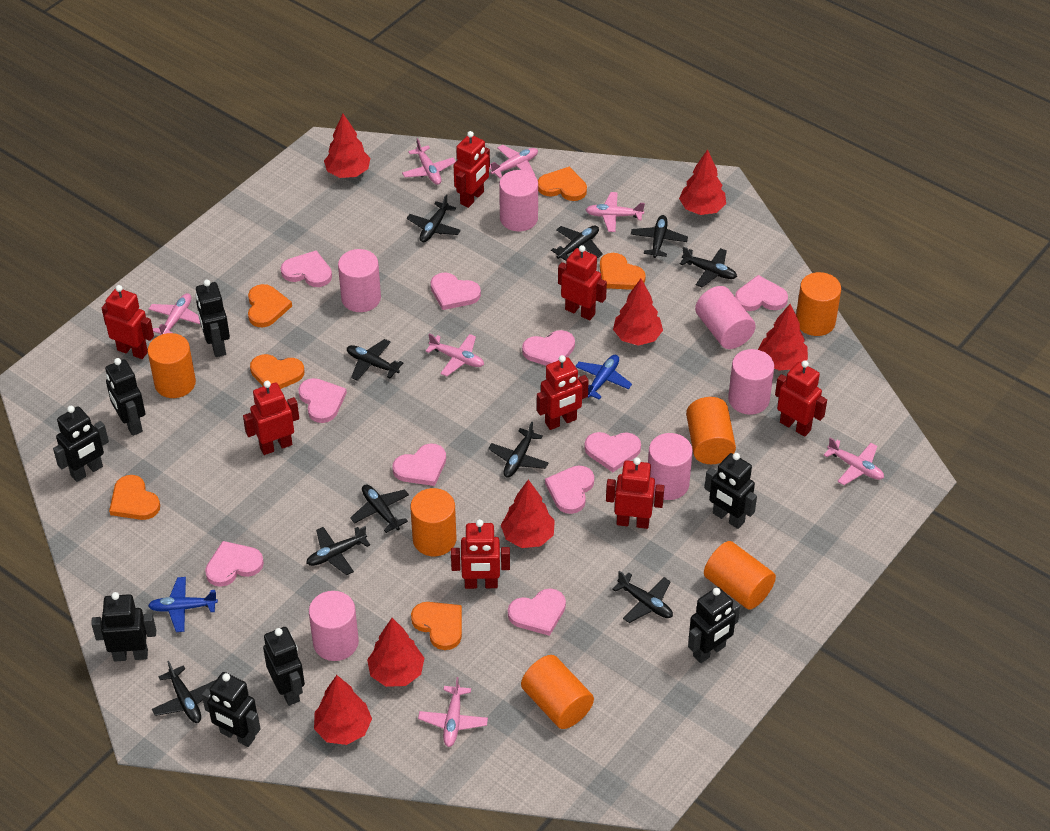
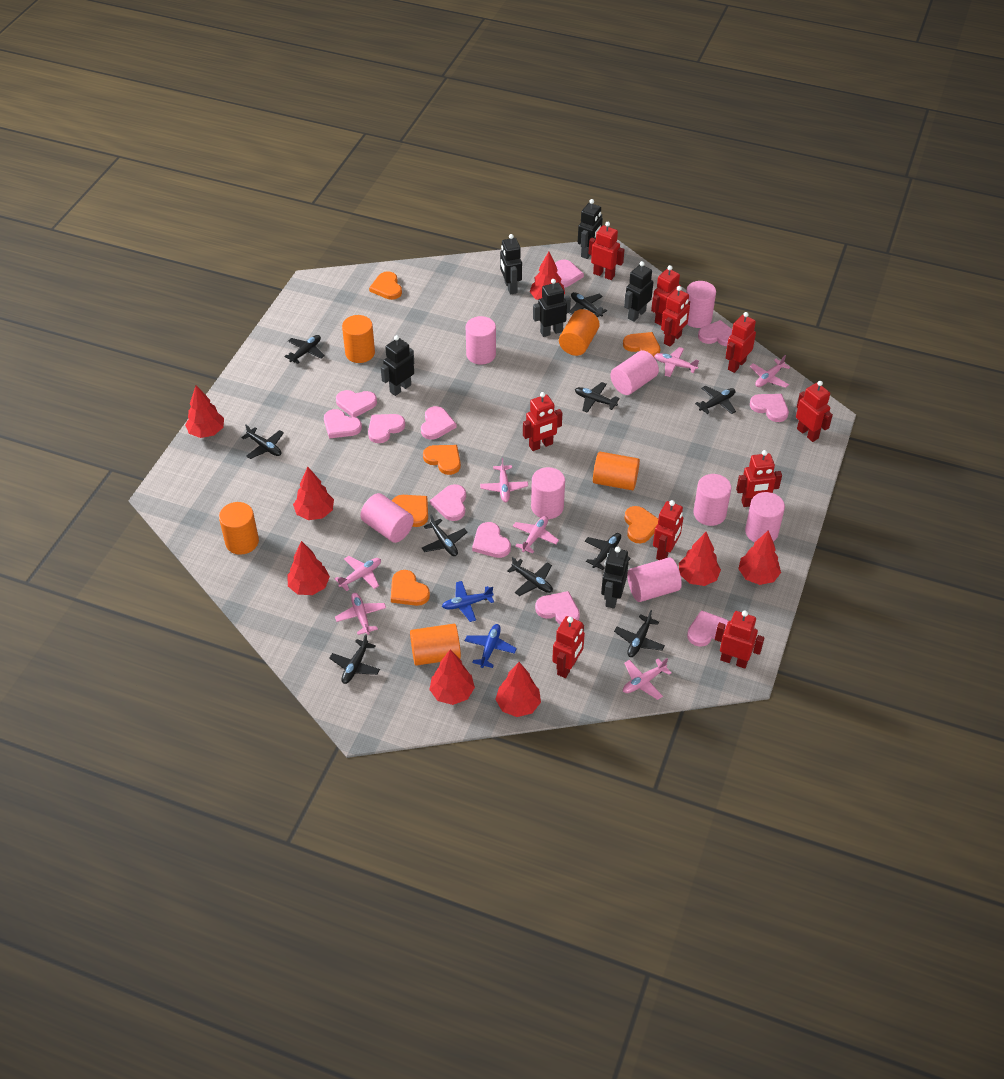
black robot: 8 -> 6
orange cylinder: 6 -> 5
pink cylinder: 6 -> 8
pink heart: 10 -> 11
red robot: 8 -> 10
red tree: 7 -> 8

